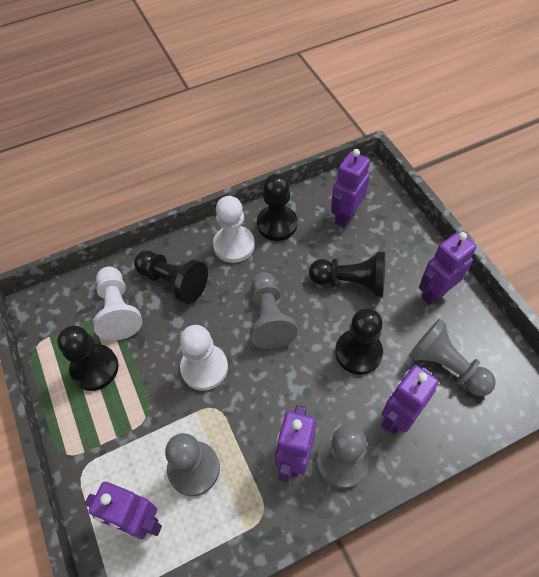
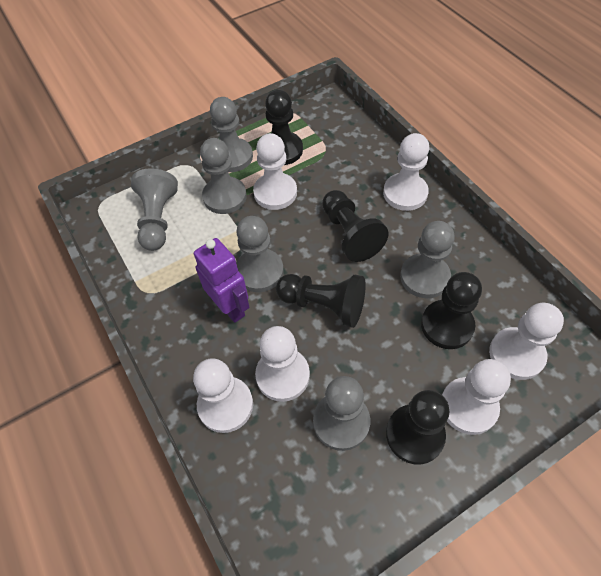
grey pawn: 4 -> 6
purple robot: 5 -> 1
white pawn: 3 -> 6

